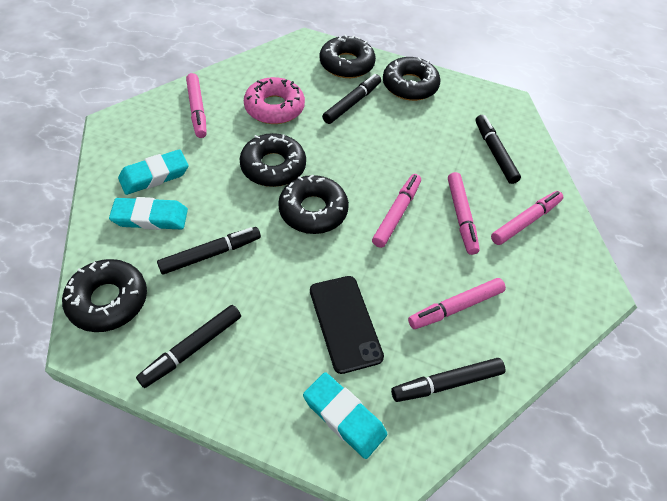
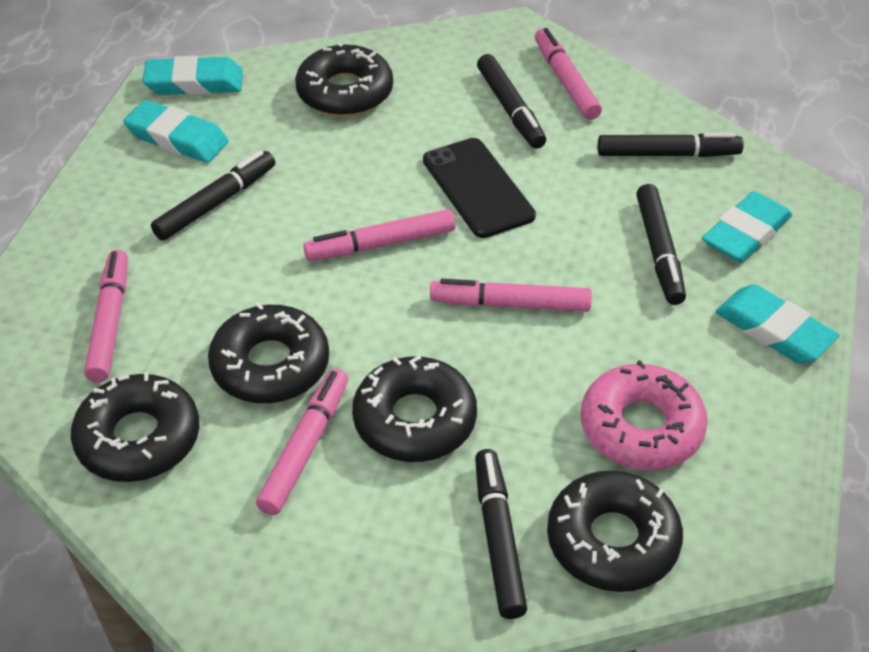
turquoise eraser: 3 -> 4

